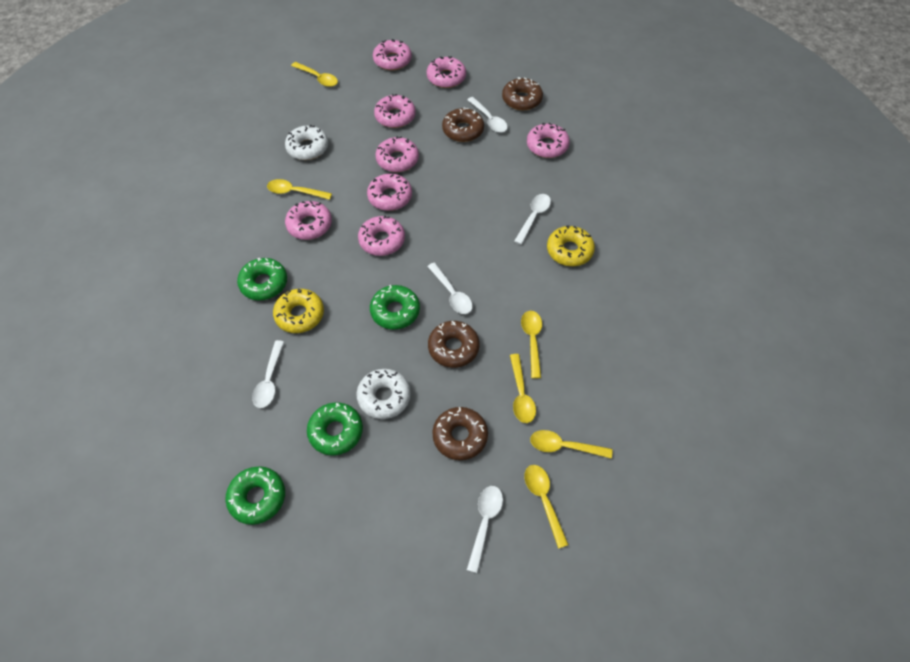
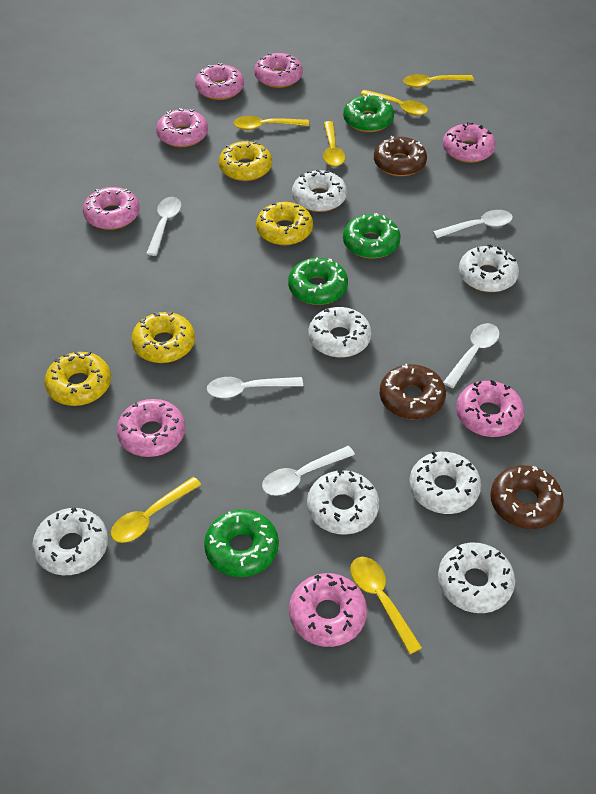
brown donut: 4 -> 3
white donut: 2 -> 7
yellow donut: 2 -> 4

